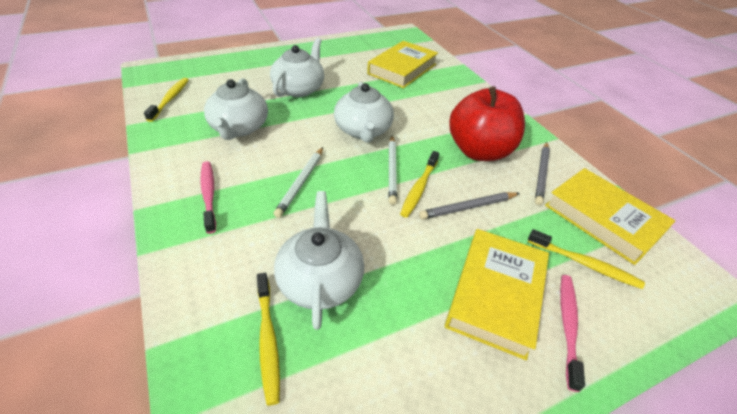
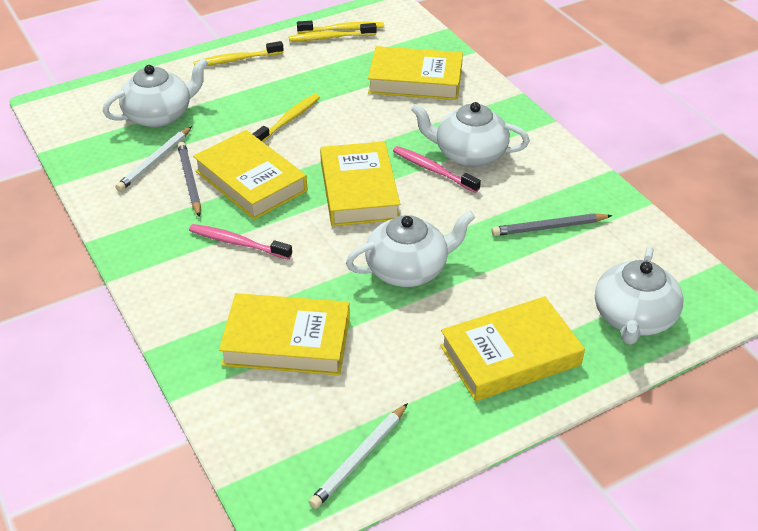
red apple: 1 -> 0
yellow book: 3 -> 5

